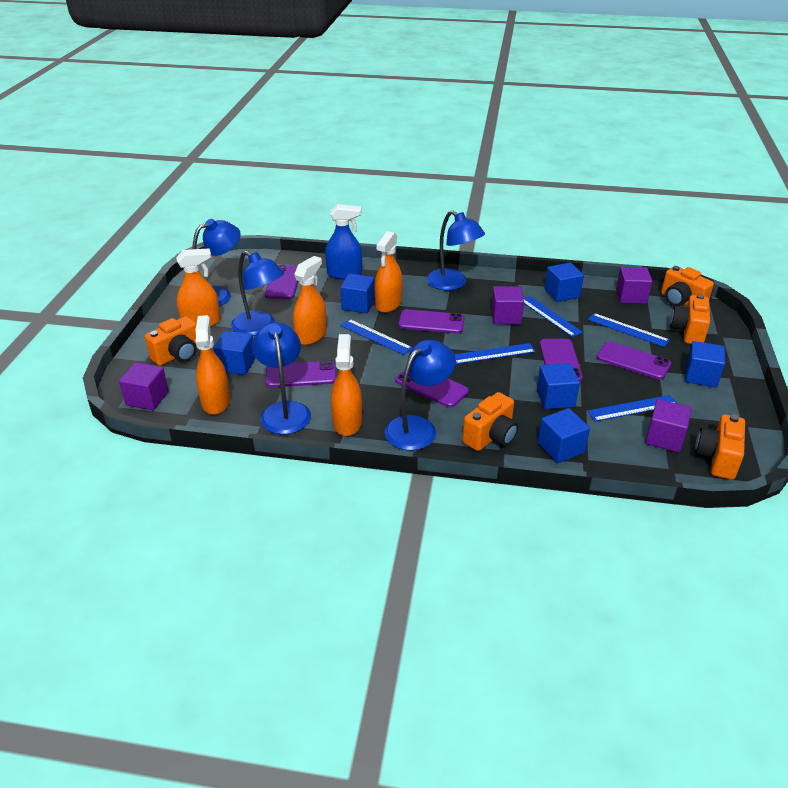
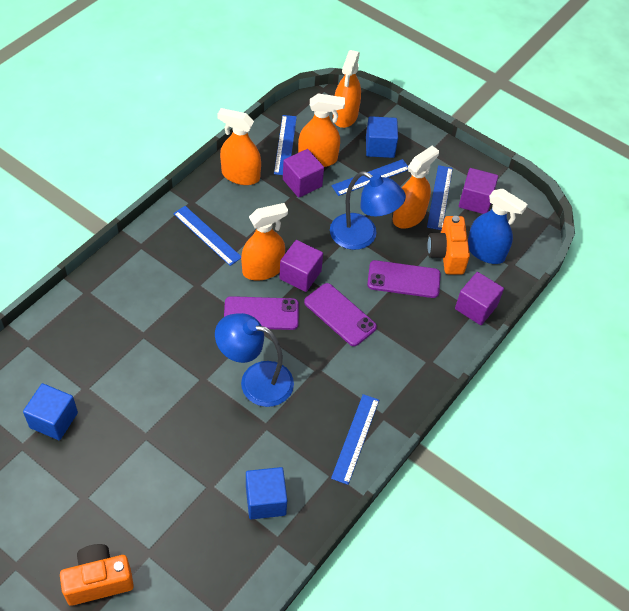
blue cube: 6 -> 3
blue lamp: 5 -> 2
orange camera: 5 -> 2
purple phone: 6 -> 3

